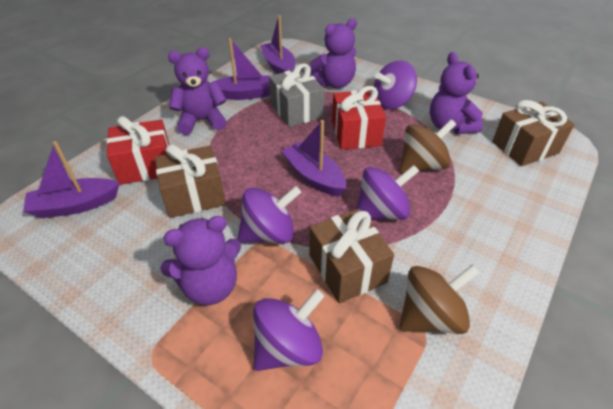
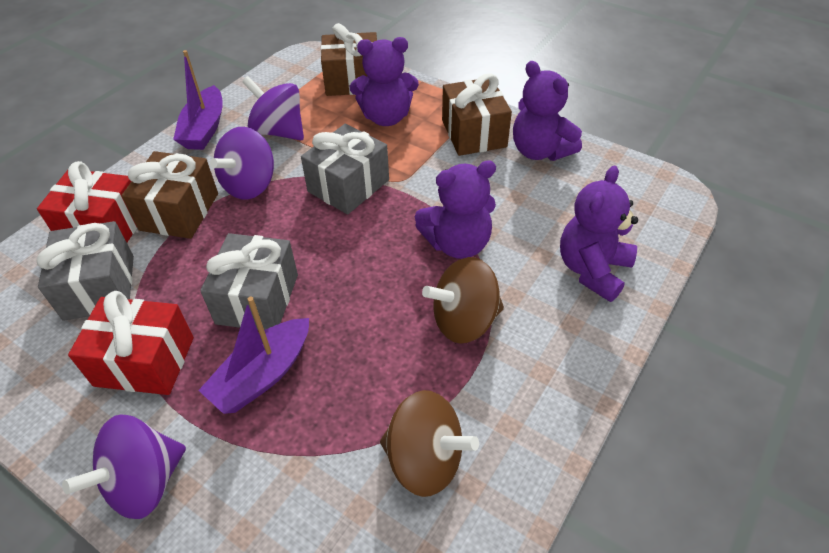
grey gift: 1 -> 3
purple boat: 4 -> 2
purple spinning top: 4 -> 3

